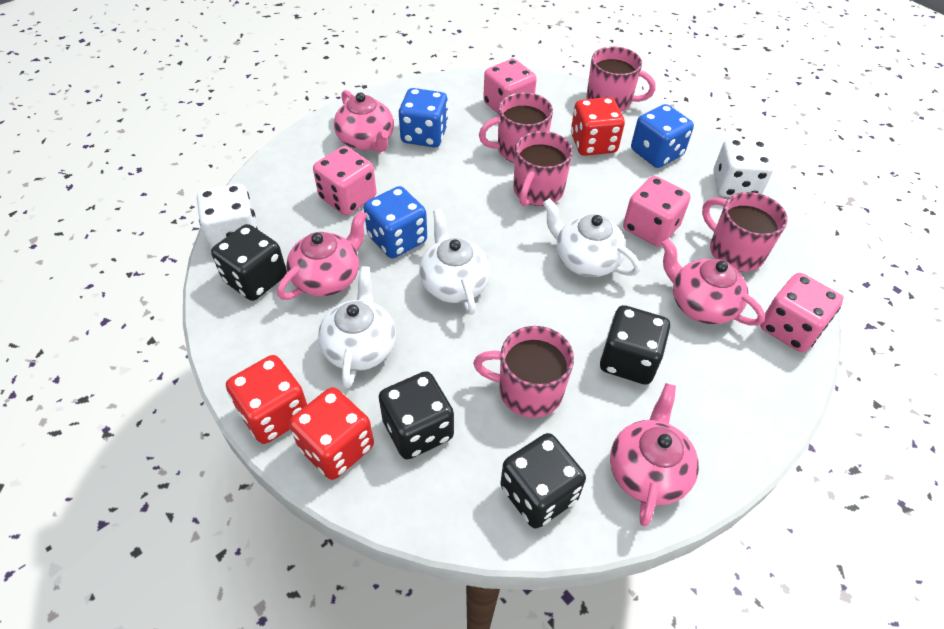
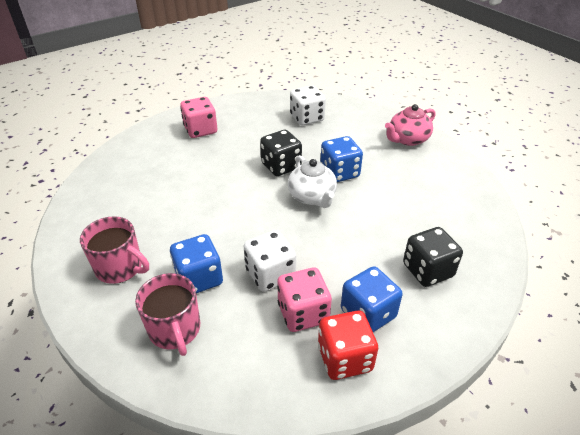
black dice: 4 -> 2
pink dice: 4 -> 2
pink mug: 5 -> 2
pink teapot: 4 -> 1
red dice: 3 -> 1
white teapot: 3 -> 1

